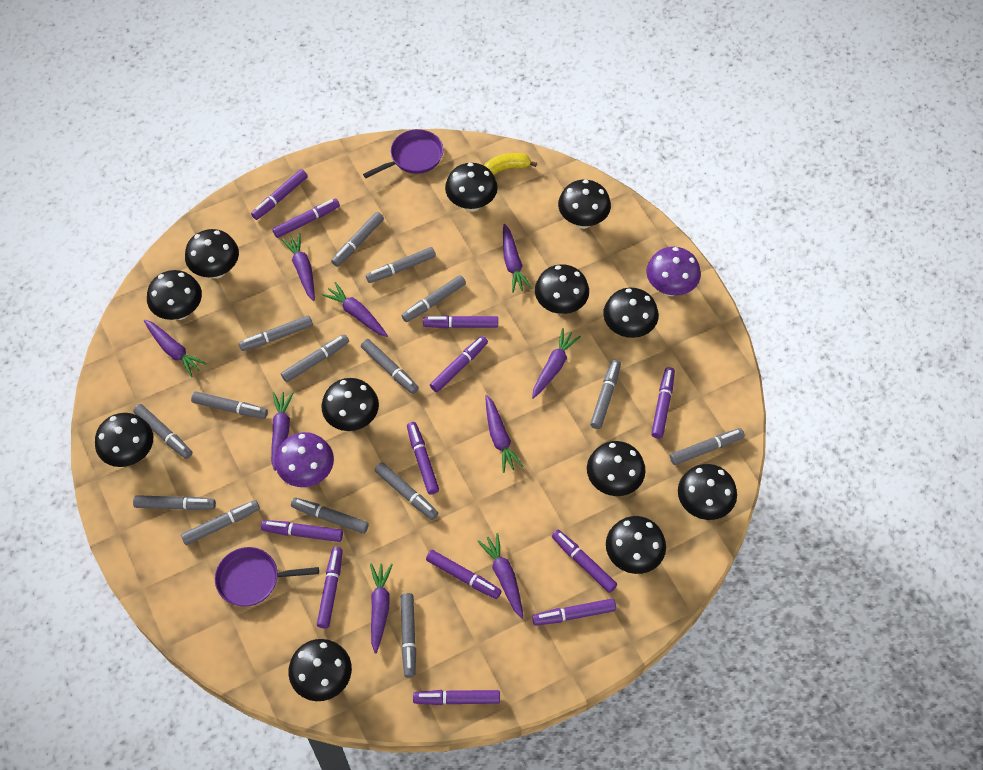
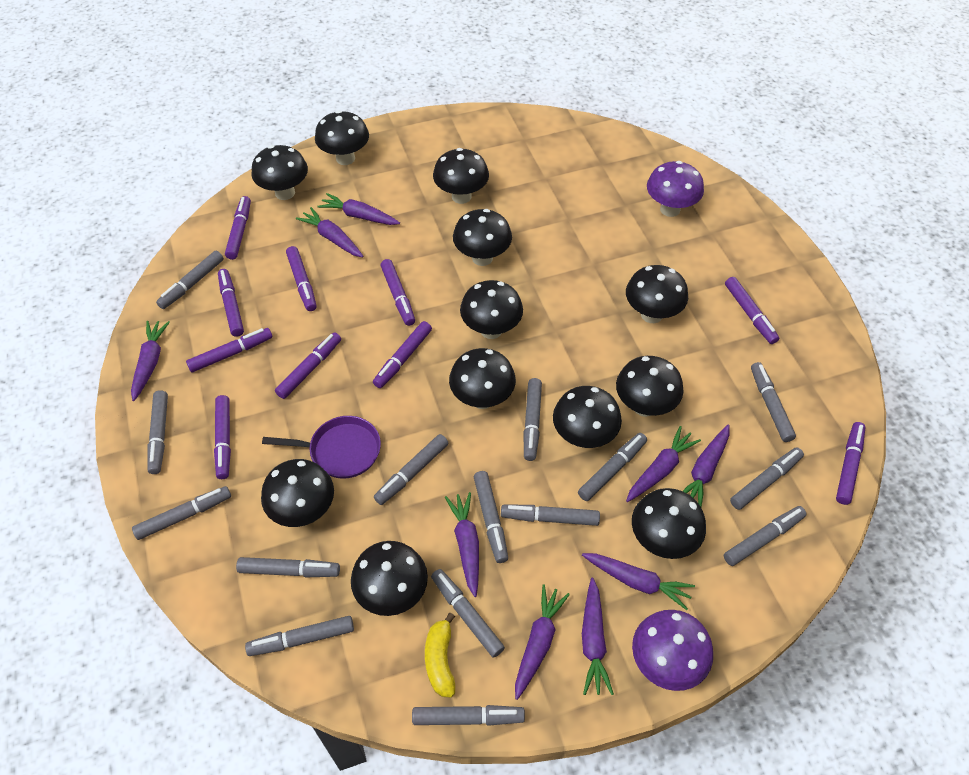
purple marker: 12 -> 10
purple pan: 2 -> 1

